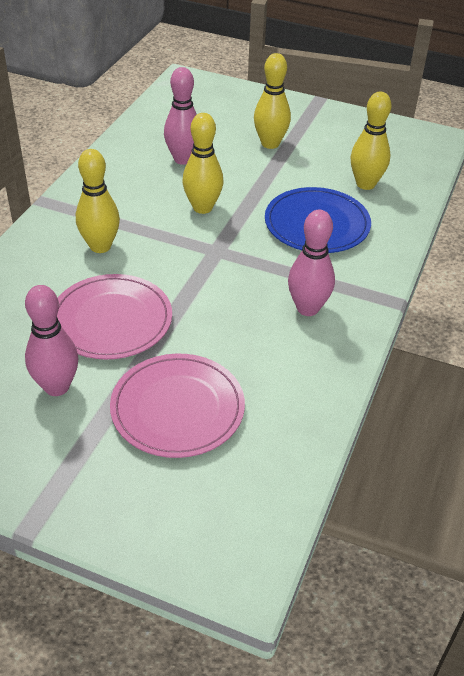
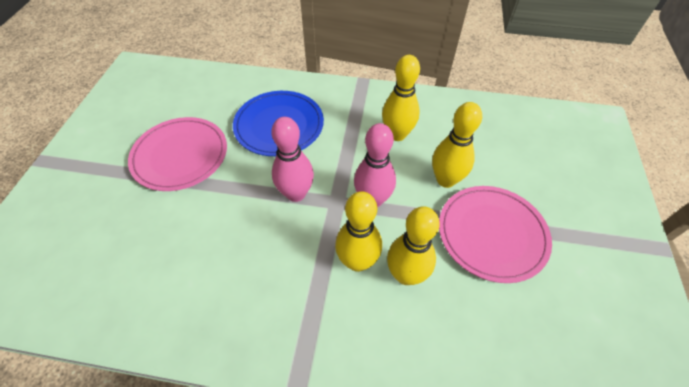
pink bowling pin: 3 -> 2

